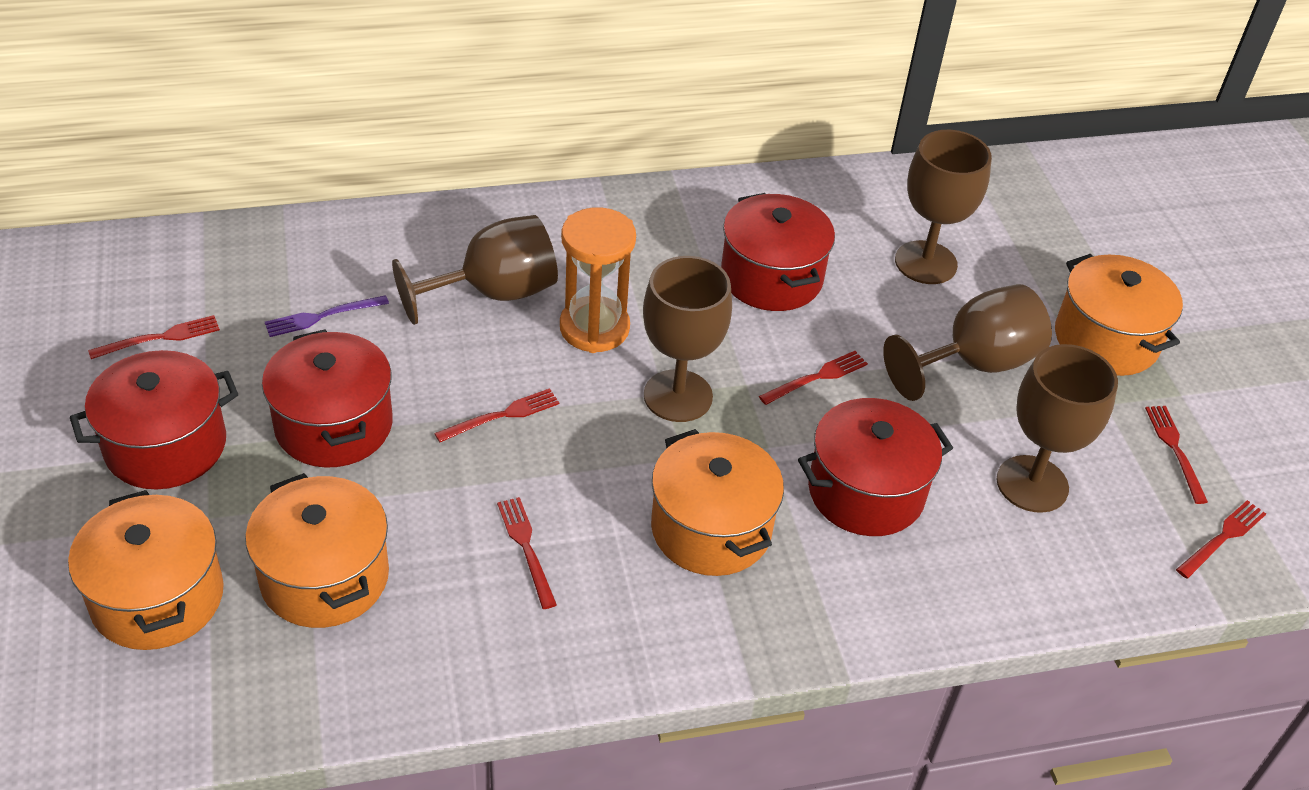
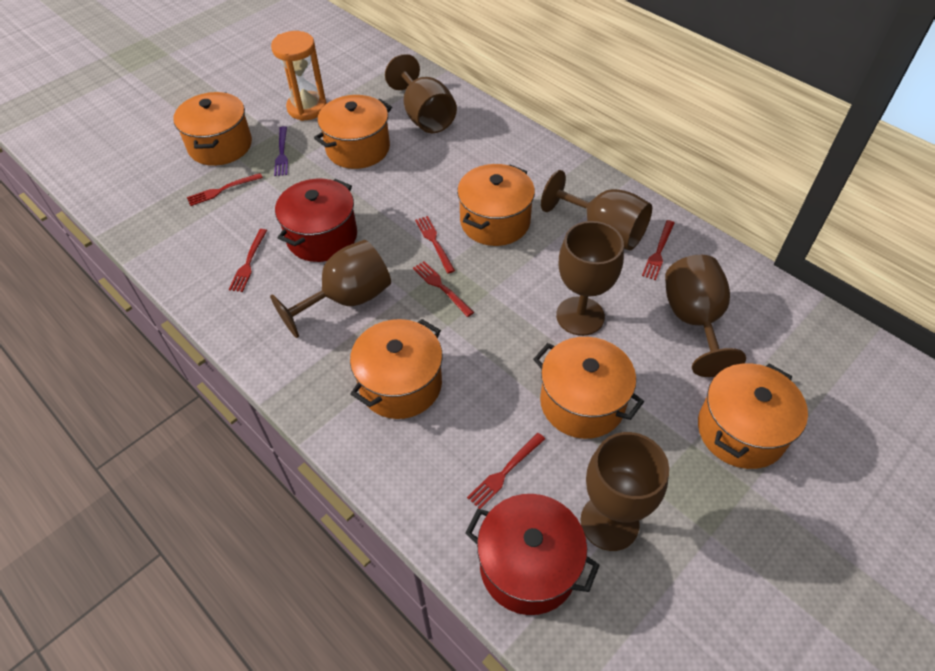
brown goblet: 5 -> 6
orange pot: 4 -> 6
red pot: 4 -> 2

